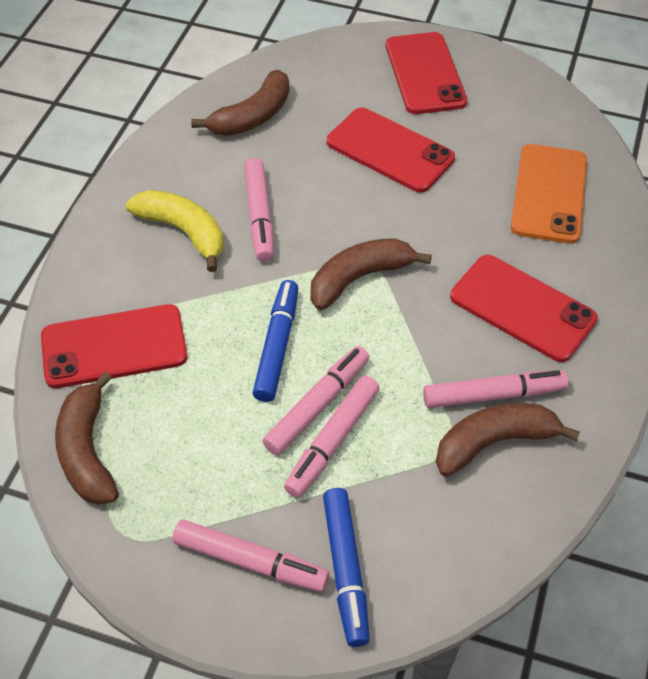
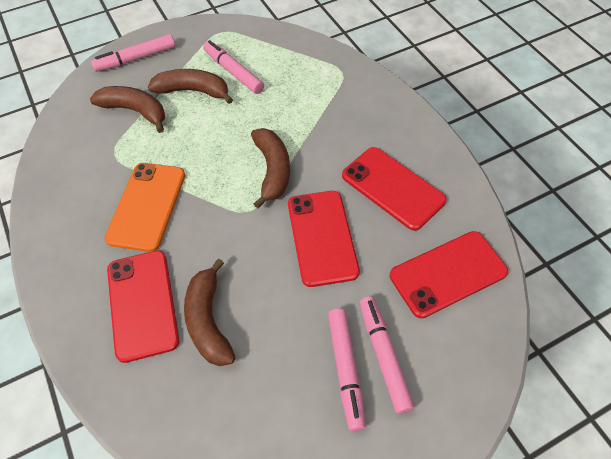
blue marker: 2 -> 0
pink marker: 5 -> 4
yellow banana: 1 -> 0

